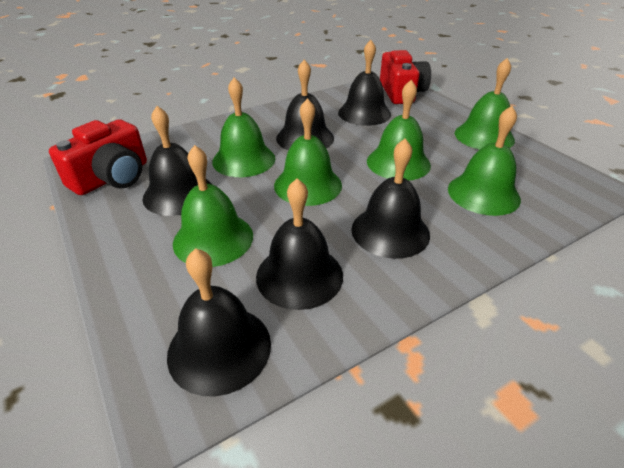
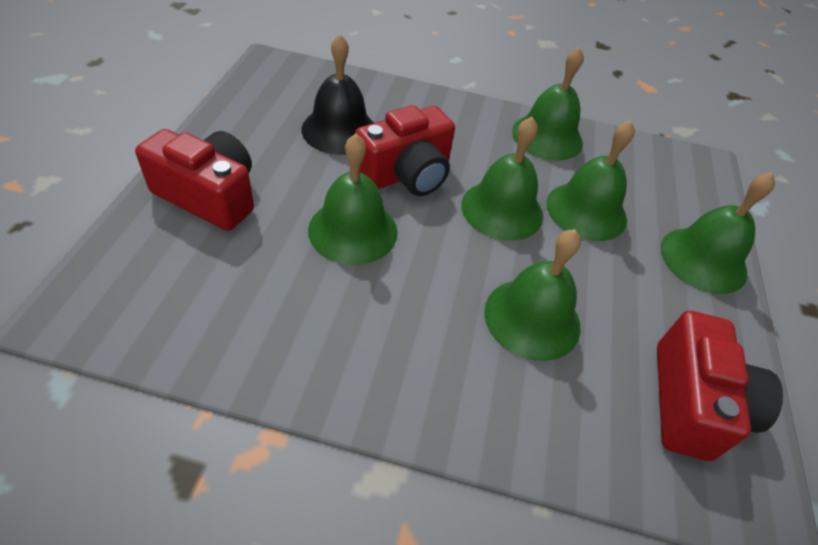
black bell: 6 -> 1
red camera: 2 -> 3

